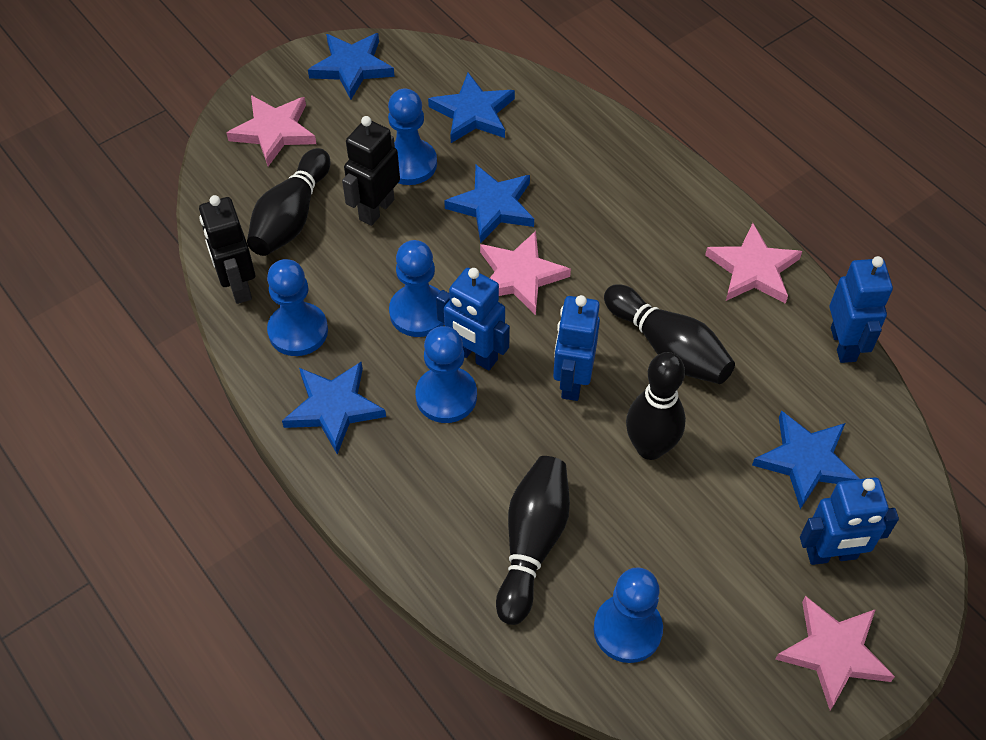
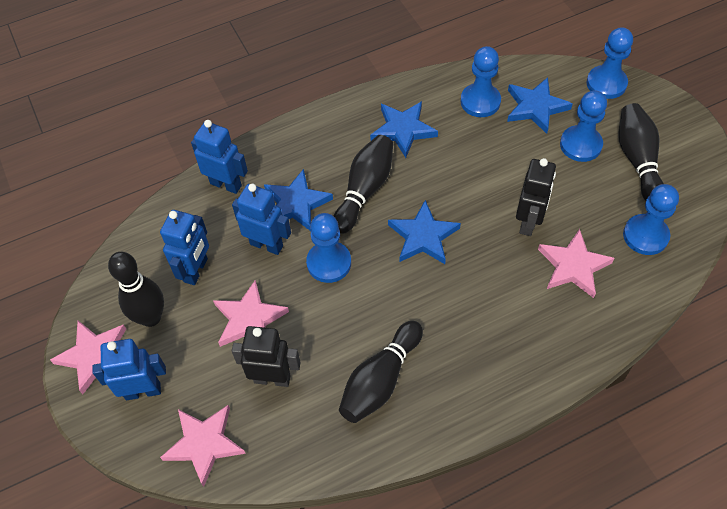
blue star: 5 -> 4

